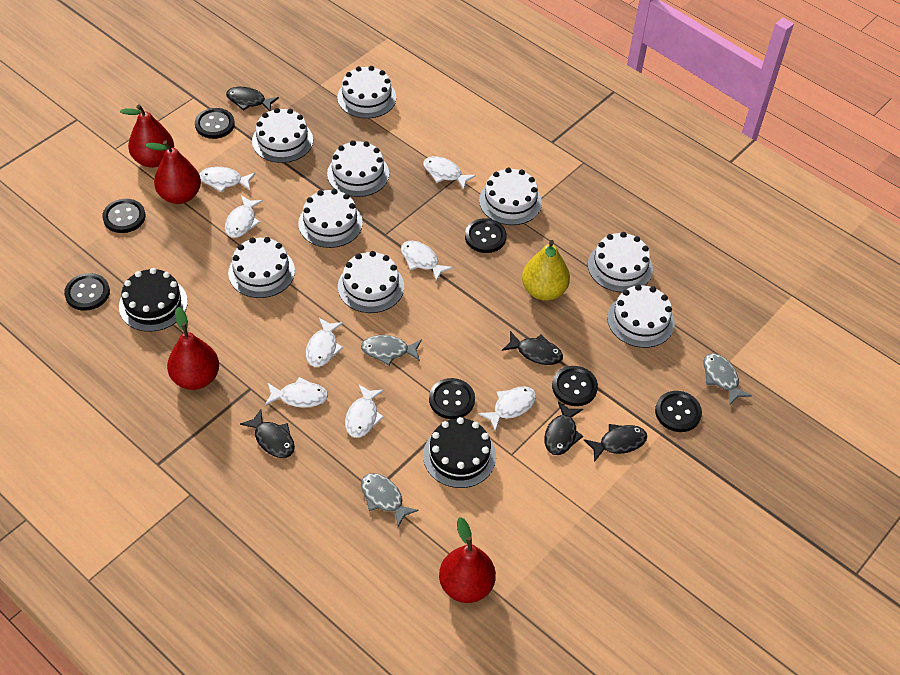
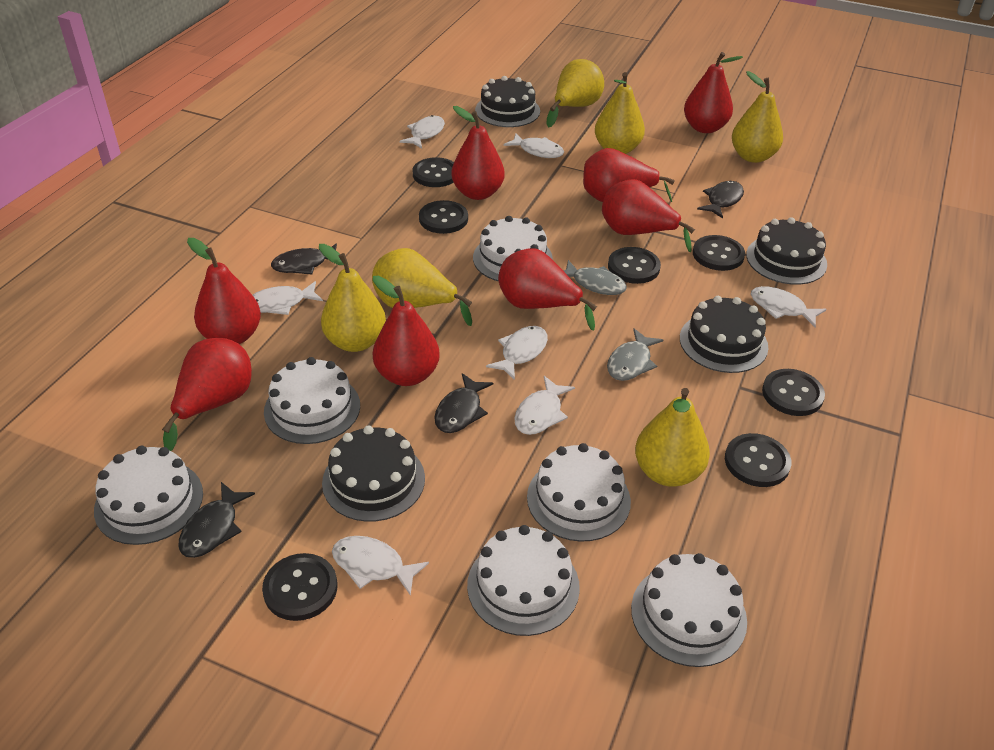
black cake: 2 -> 4
black fish: 5 -> 4
grey fish: 3 -> 2
red pear: 4 -> 8
white cake: 9 -> 6
white fish: 8 -> 7
yellow pear: 1 -> 6

